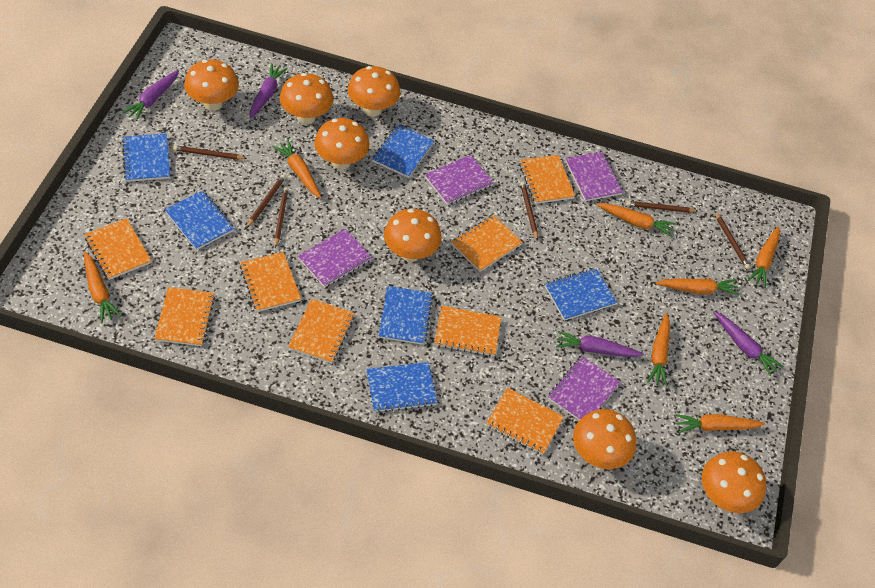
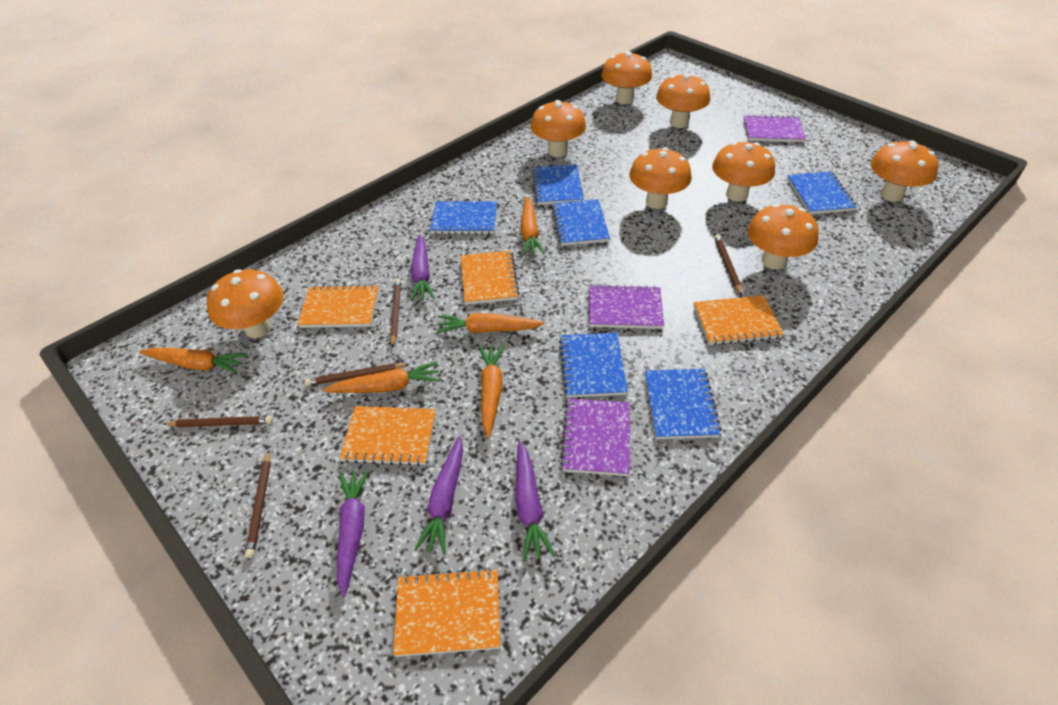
brown pencil: 6 -> 5
orange carrot: 7 -> 5
orange mushroom: 7 -> 8
orange notebook: 8 -> 5
purple notebook: 4 -> 3

